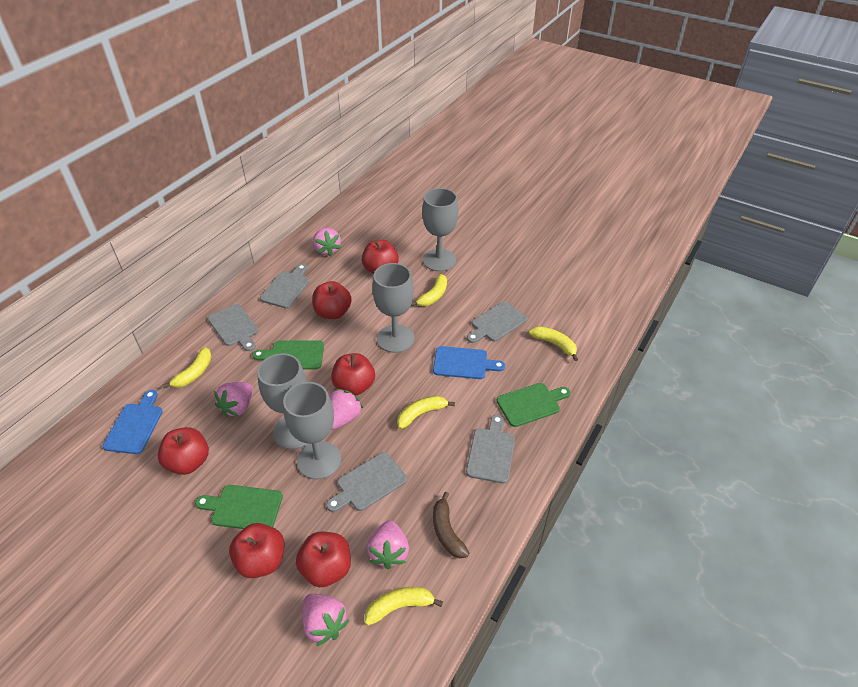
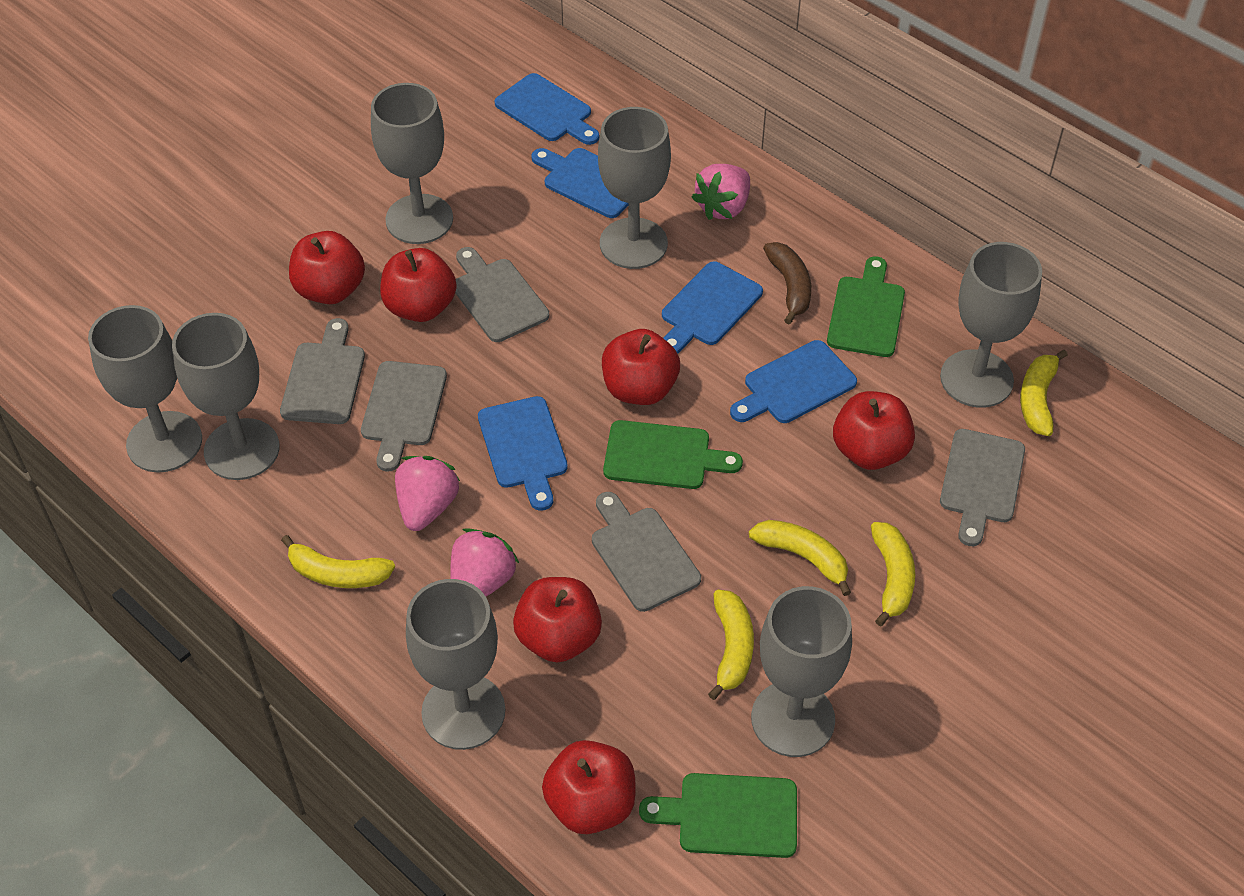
blue cutting board: 2 -> 5
grey goblet: 4 -> 7
pink strawberry: 5 -> 3

